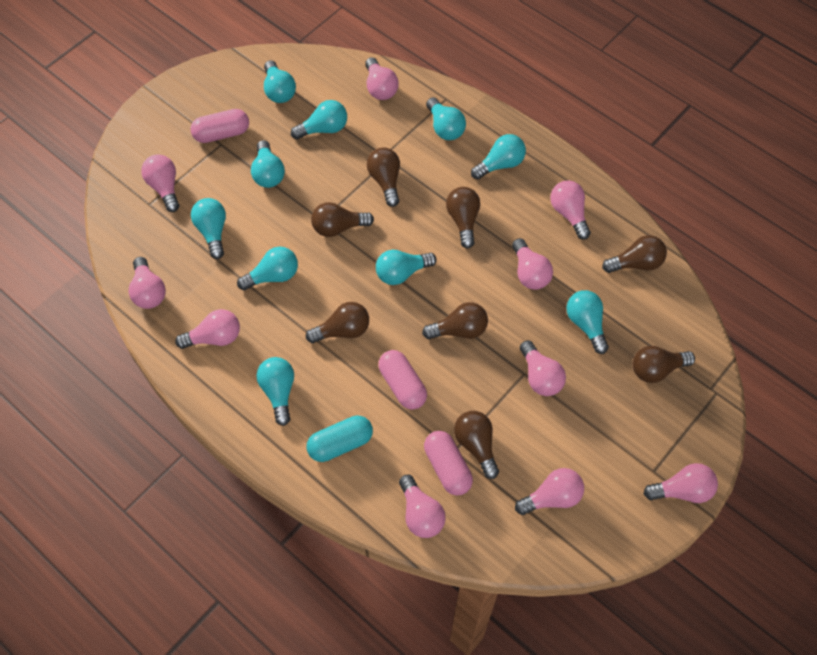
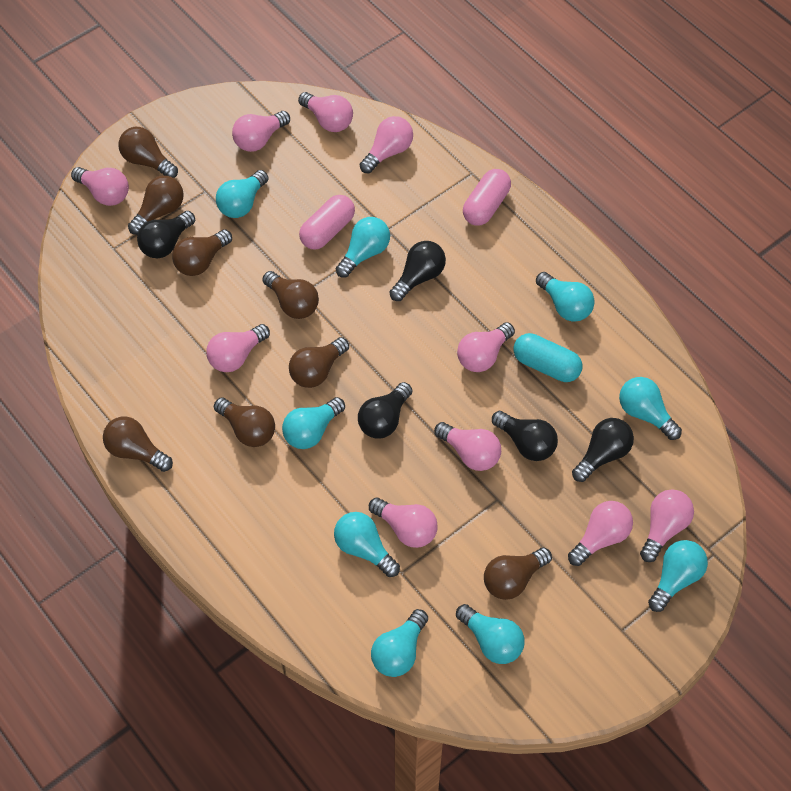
black light bulb: 0 -> 5
pink capsule: 3 -> 2
turquoise light bulb: 10 -> 9

